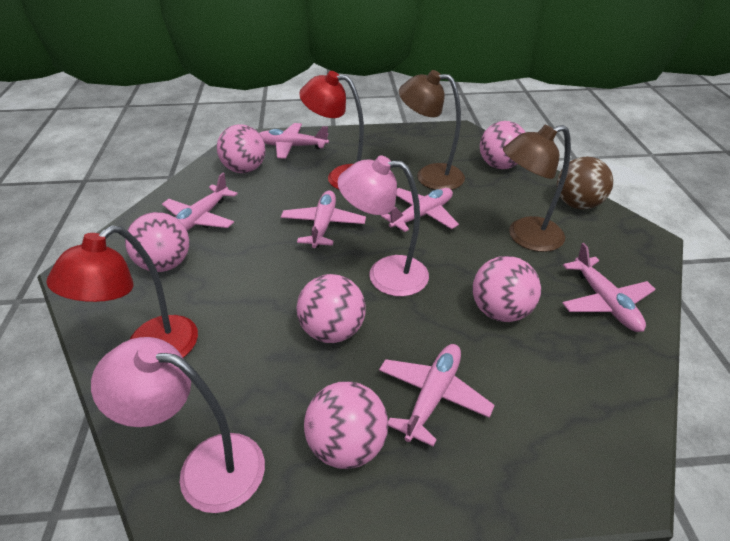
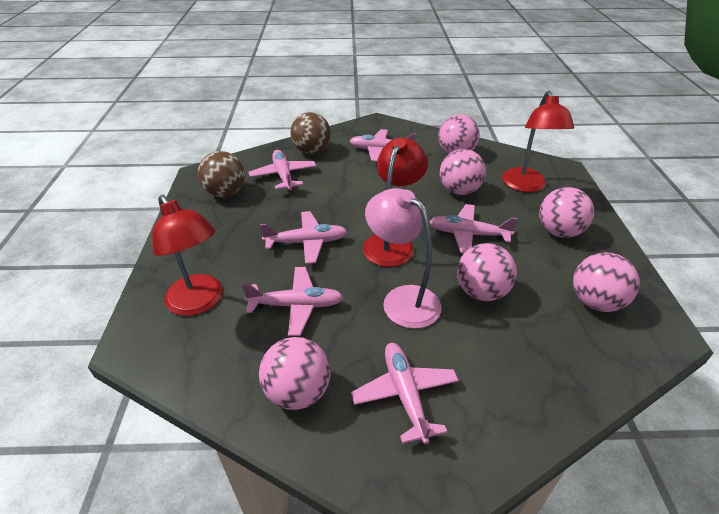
brown ball: 1 -> 2
brown lamp: 2 -> 0
pink lamp: 2 -> 1
red lamp: 2 -> 3

